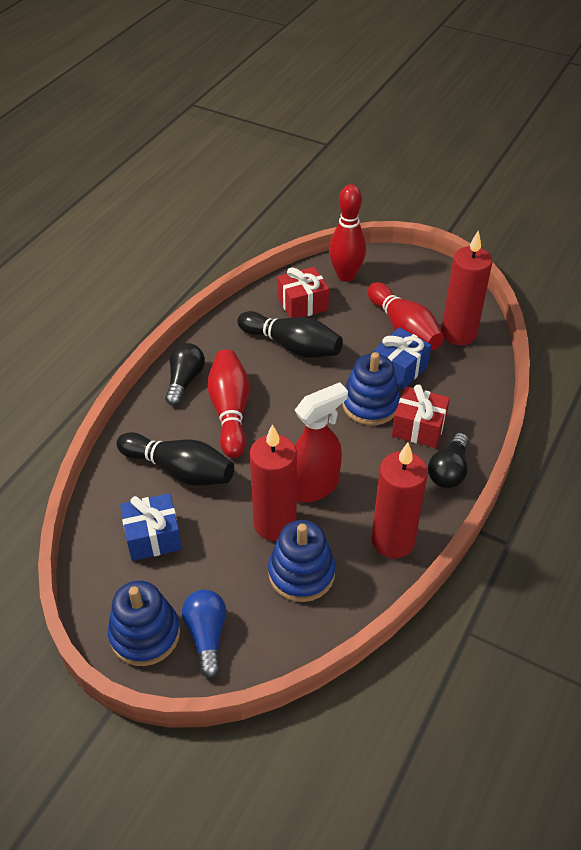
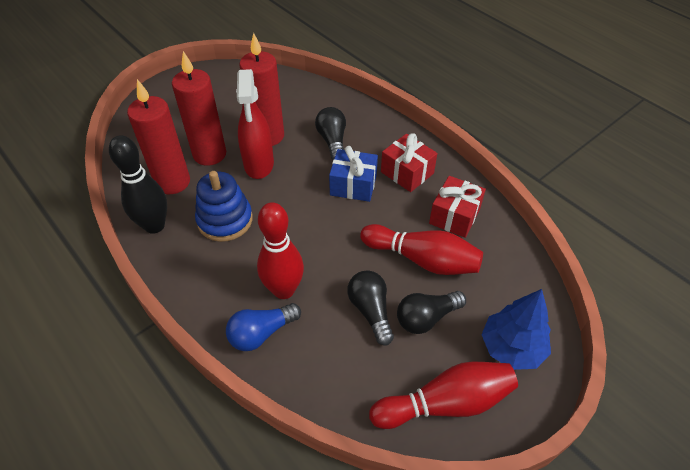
black bowling pin: 2 -> 1
black light bulb: 2 -> 3
blue gift: 2 -> 1
blue stacking toy: 3 -> 1
blue tree: 0 -> 1

